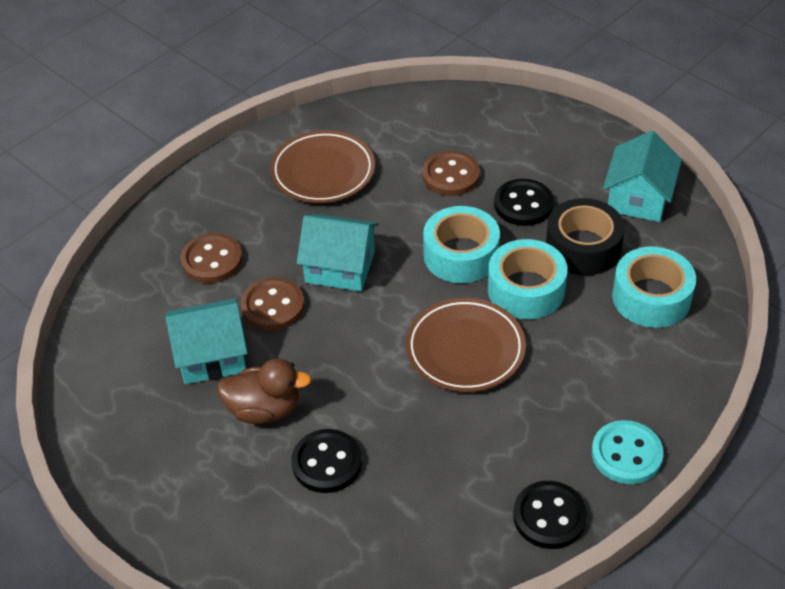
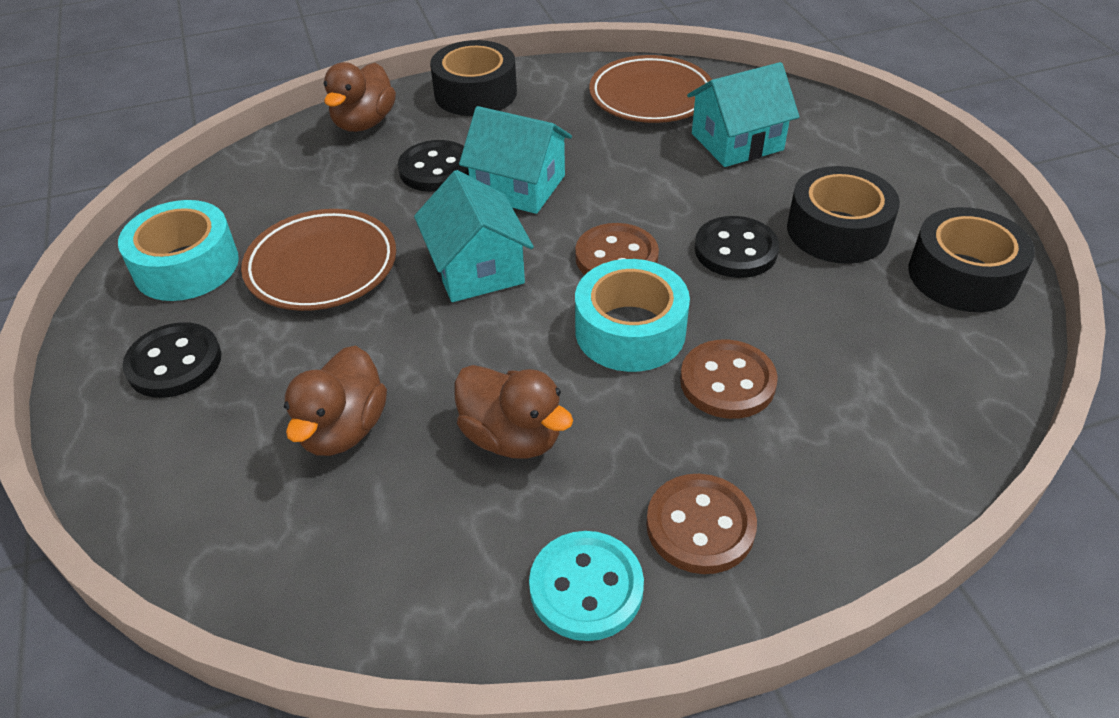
black tape: 1 -> 3
brown duck: 1 -> 3
turquoise tape: 3 -> 2

